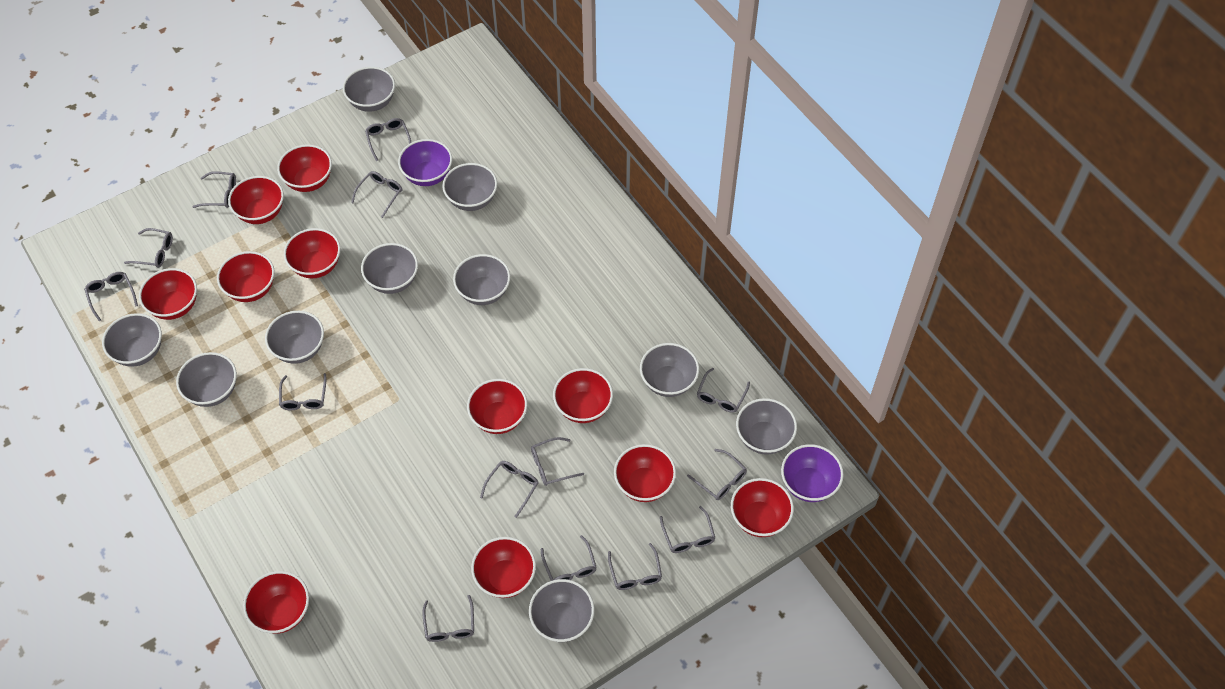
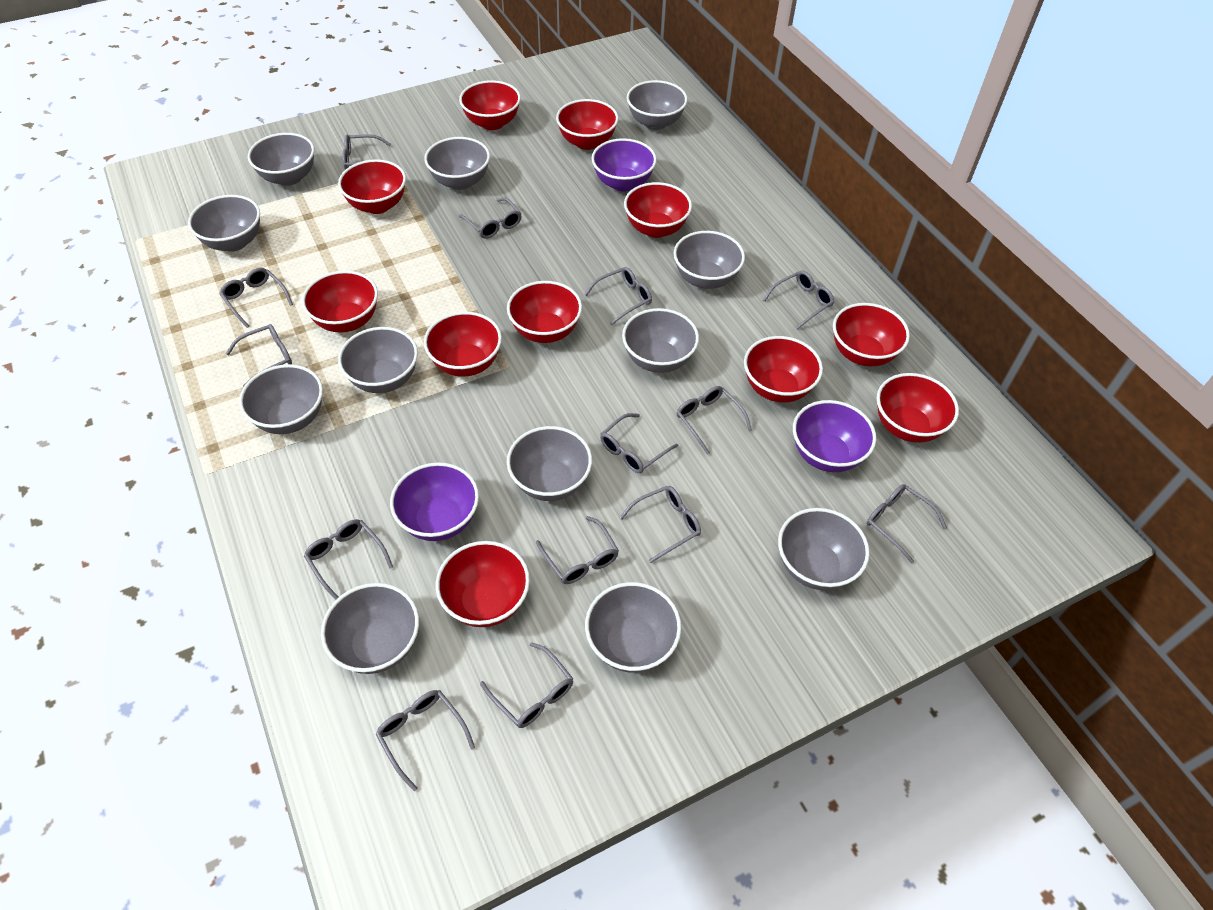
grey bowl: 10 -> 12
purple bowl: 2 -> 3

